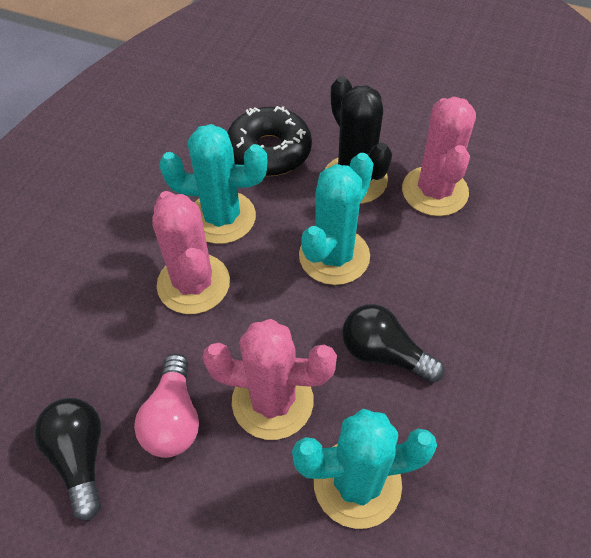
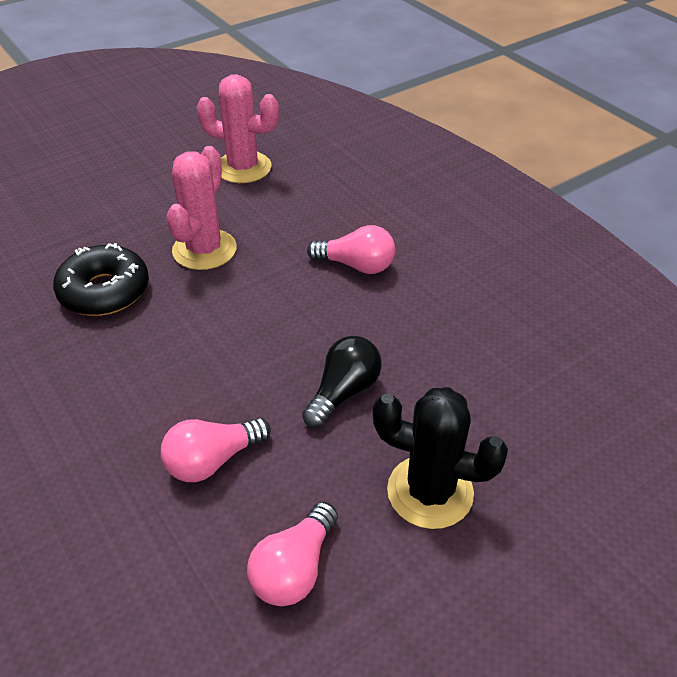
black light bulb: 2 -> 1
pink cactus: 3 -> 2
pink light bulb: 1 -> 3
turquoise cactus: 3 -> 0

